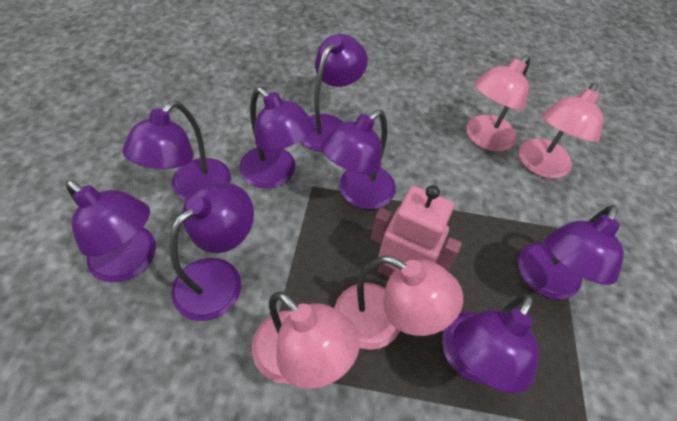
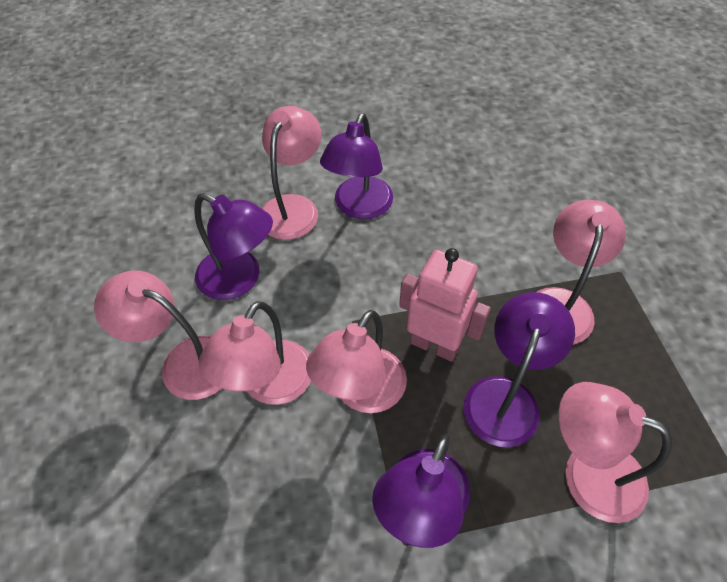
pink lamp: 4 -> 6
purple lamp: 8 -> 4

